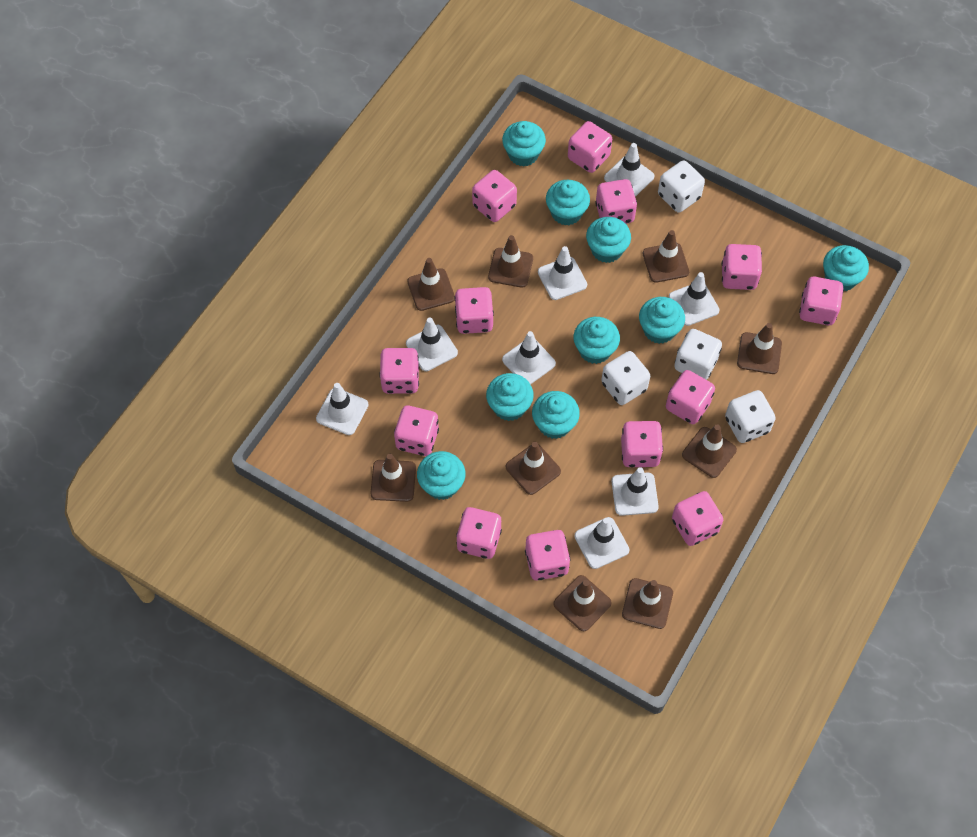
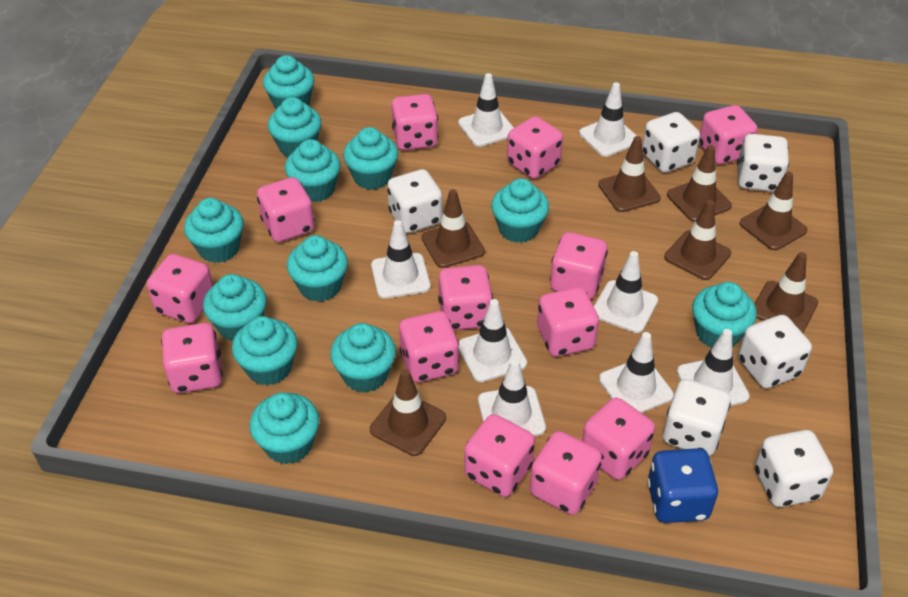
blue dice: 0 -> 1
brown traffic cone: 9 -> 7
turquoise cupcake: 9 -> 12
white dice: 4 -> 6

